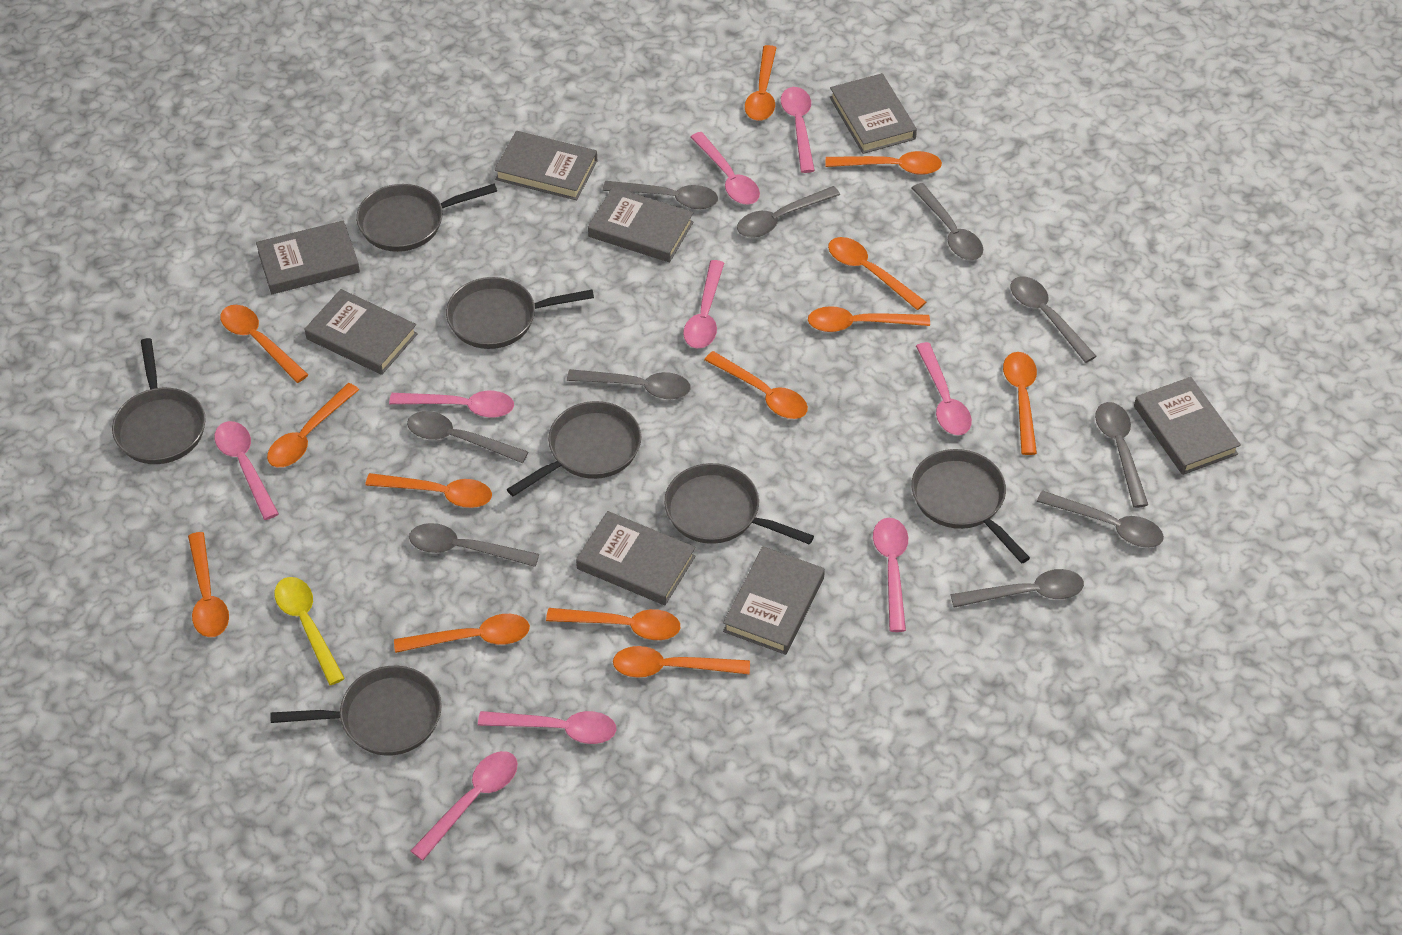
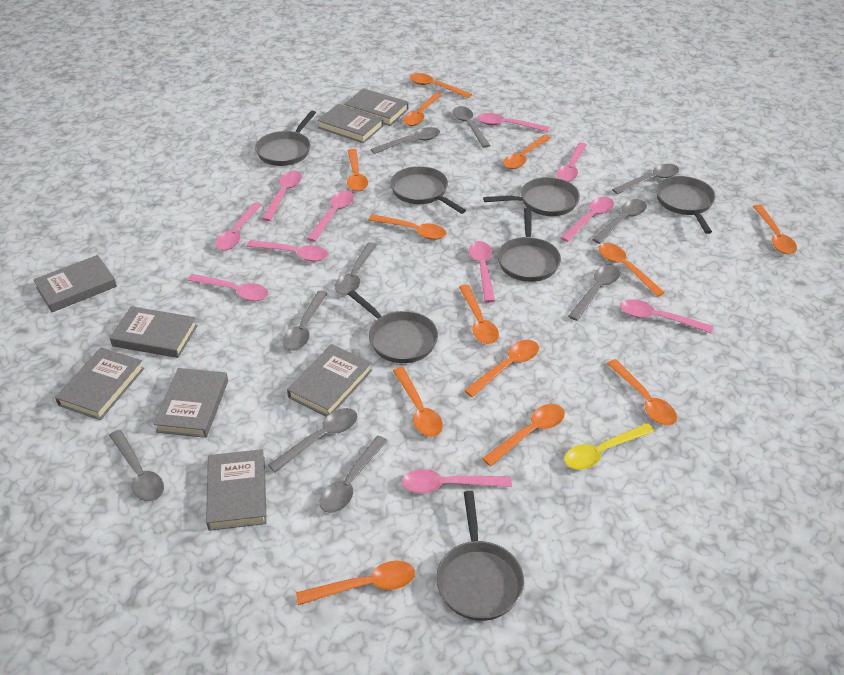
pink spoon: 9 -> 11

